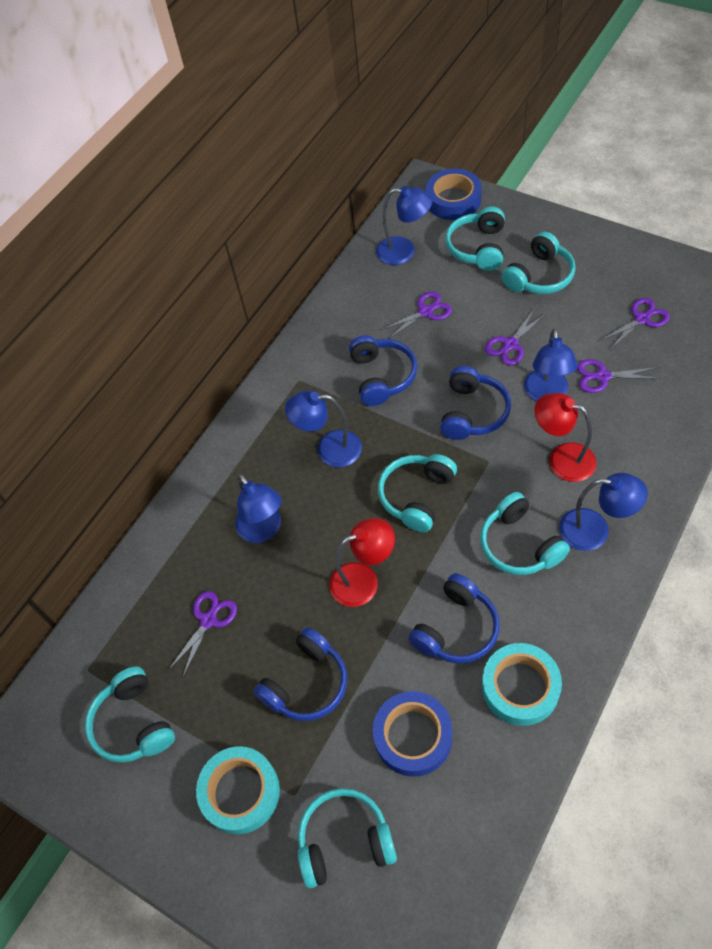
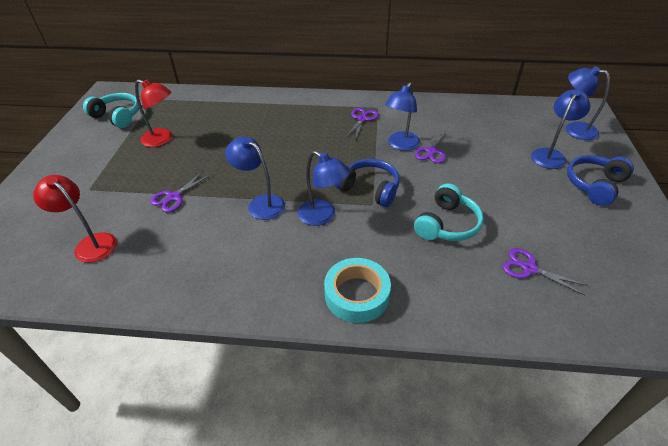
blue headphones: 4 -> 2
blue tape: 2 -> 0
purple scissors: 5 -> 4
turquoise headphones: 6 -> 2
turquoise tape: 2 -> 1

